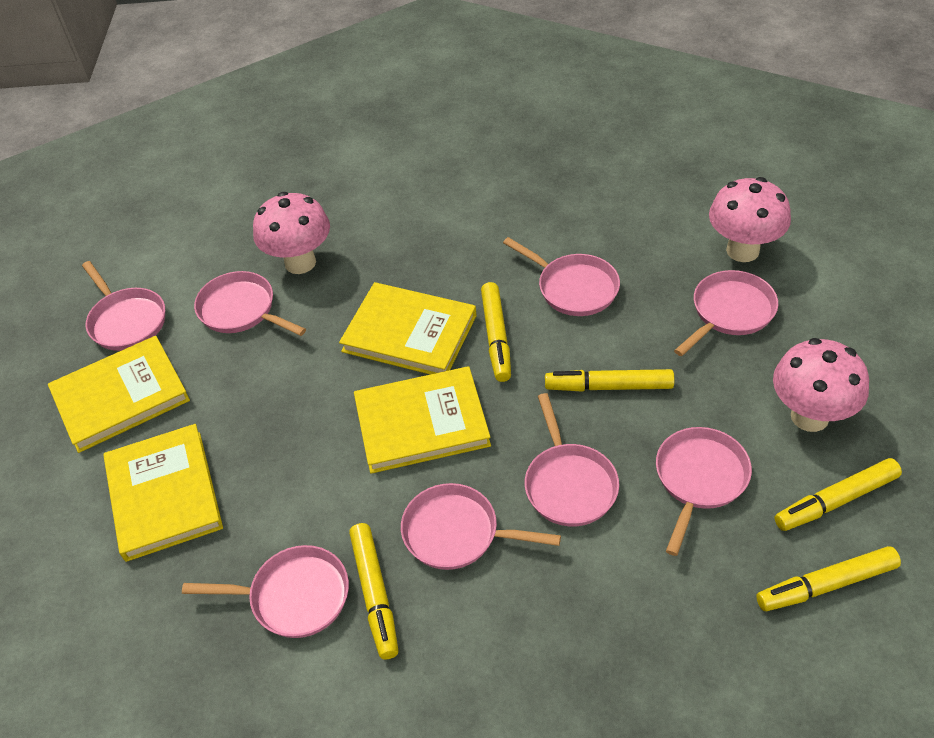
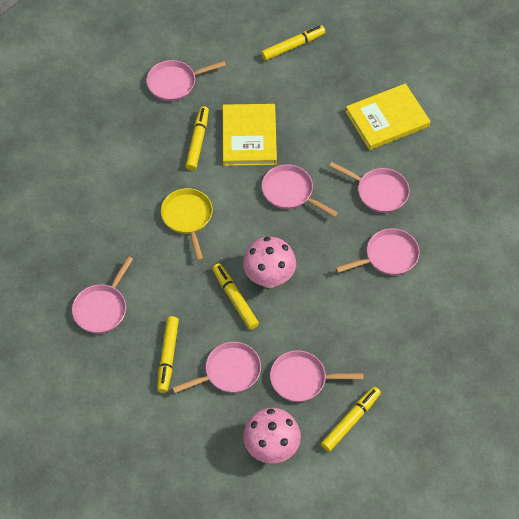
pink mushroom: 3 -> 2
pink pan: 8 -> 7
yellow book: 4 -> 2
yellow pan: 0 -> 1

